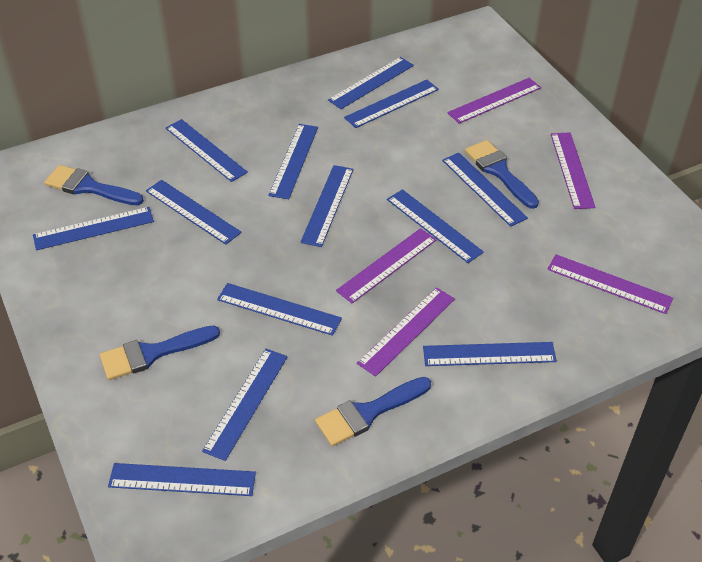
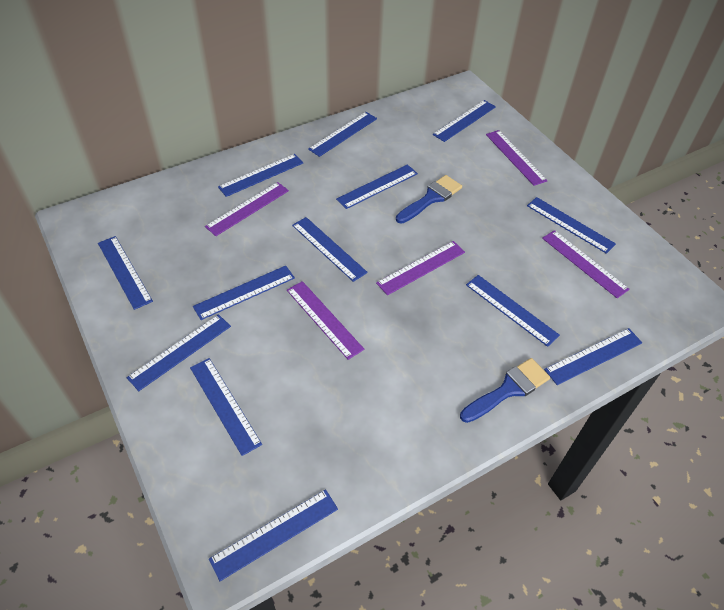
blue brush: 4 -> 2

